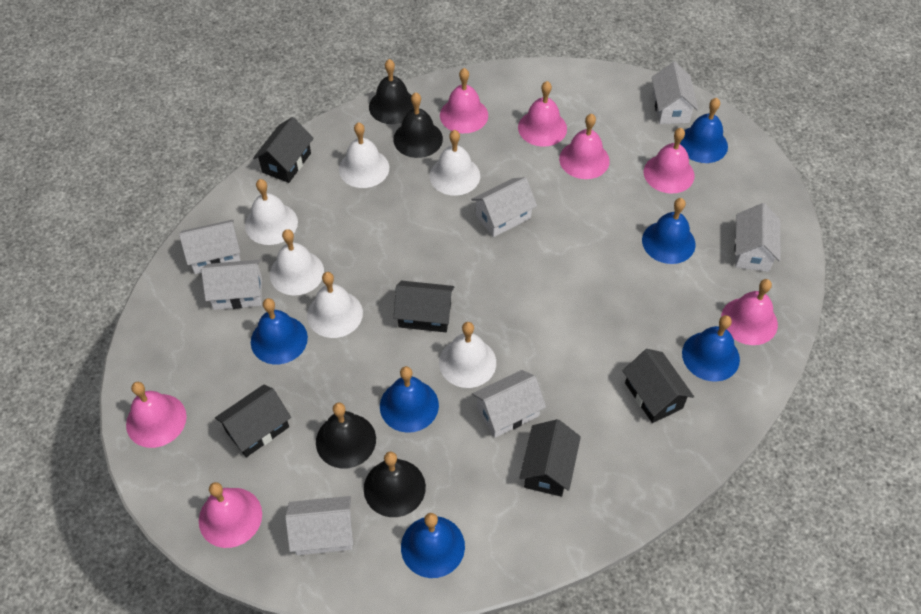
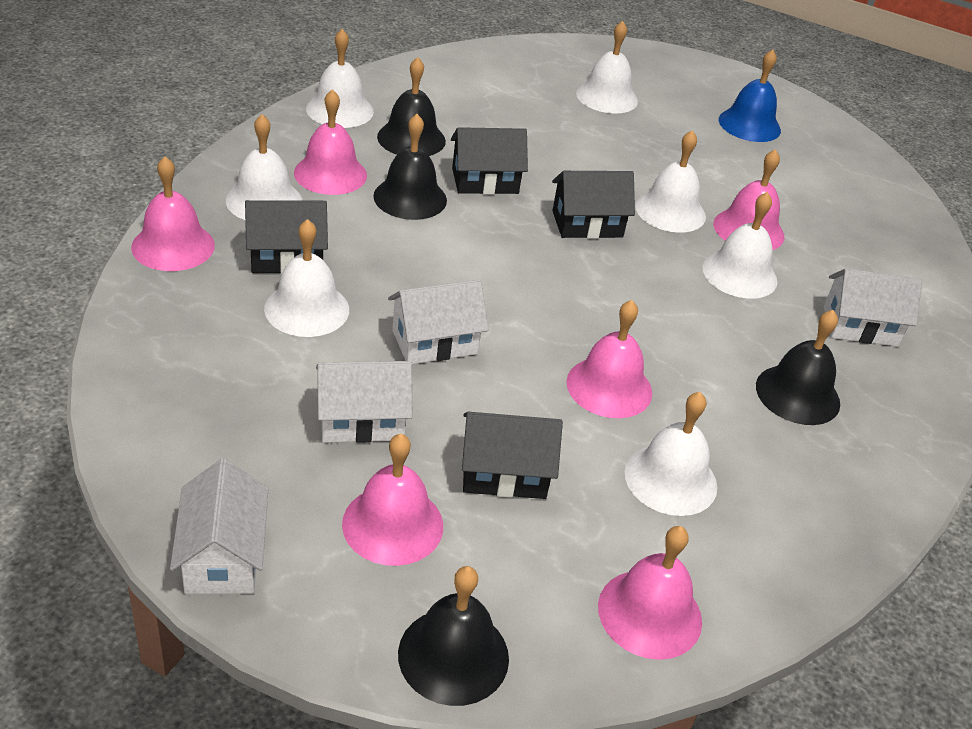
black house: 5 -> 4
blue bell: 6 -> 1
pink bell: 7 -> 6
white bell: 6 -> 7
white house: 7 -> 4

